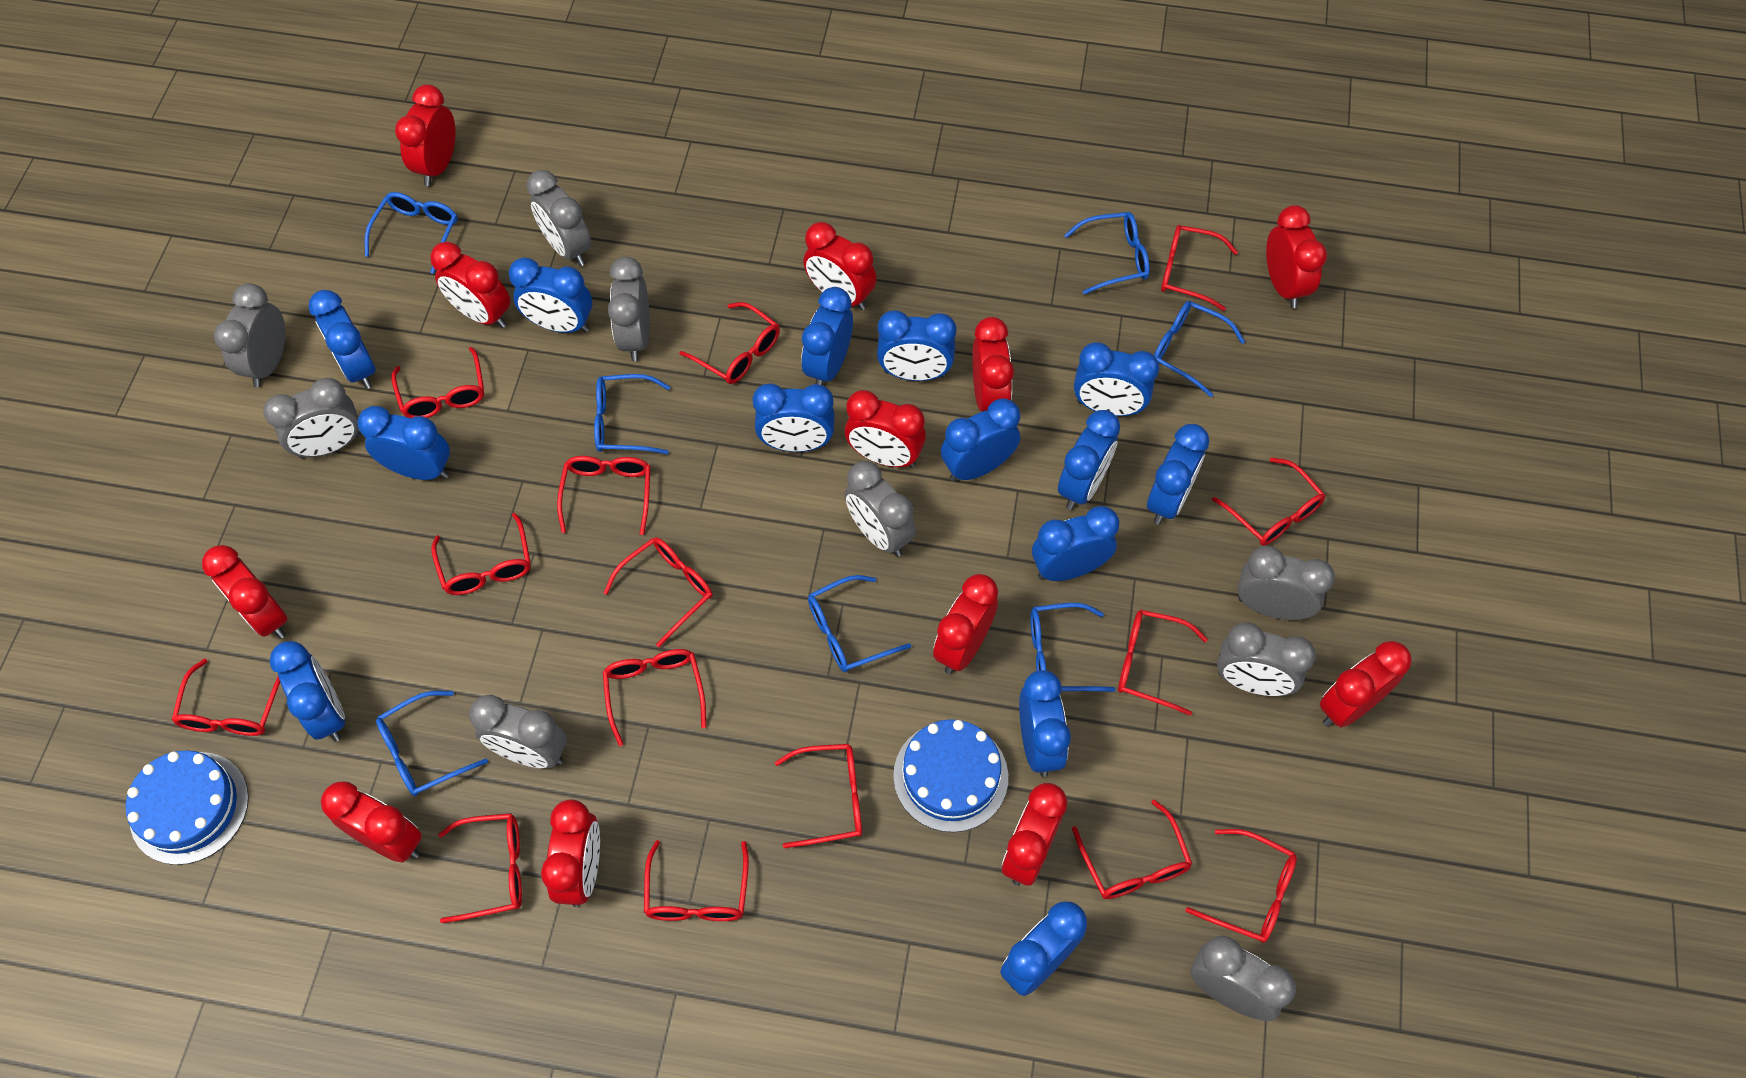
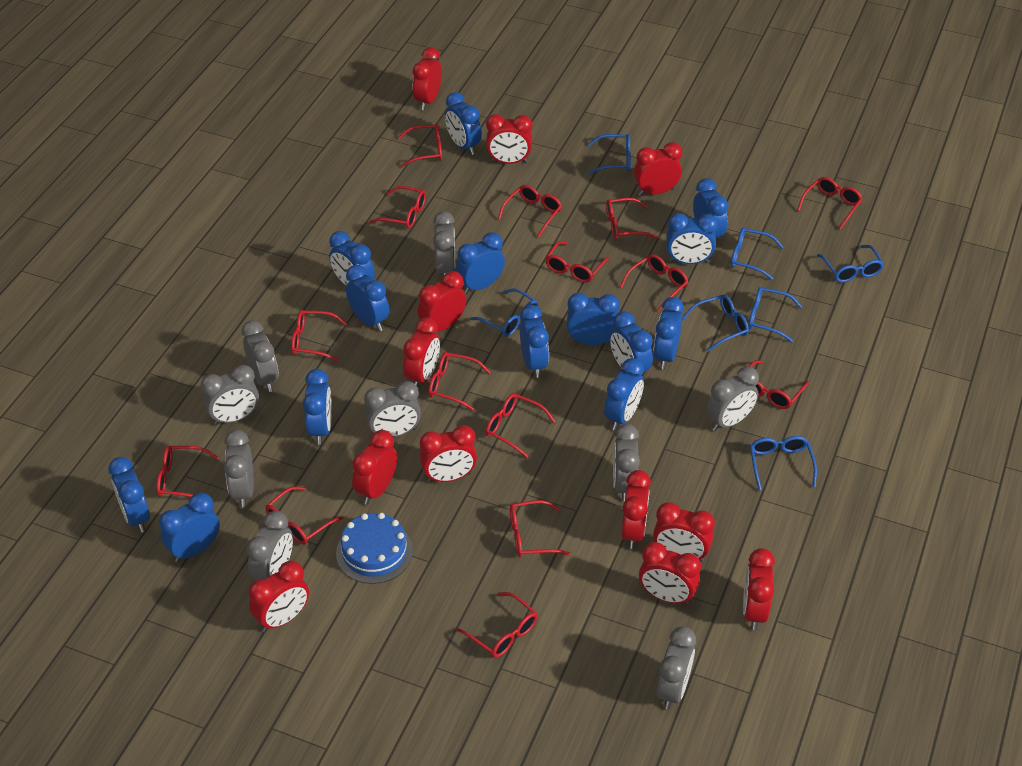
blue cake: 2 -> 1

